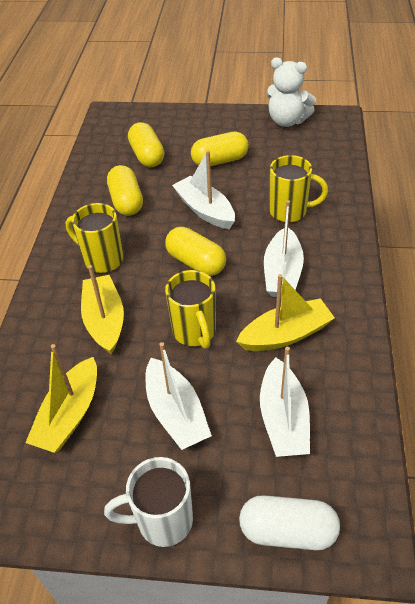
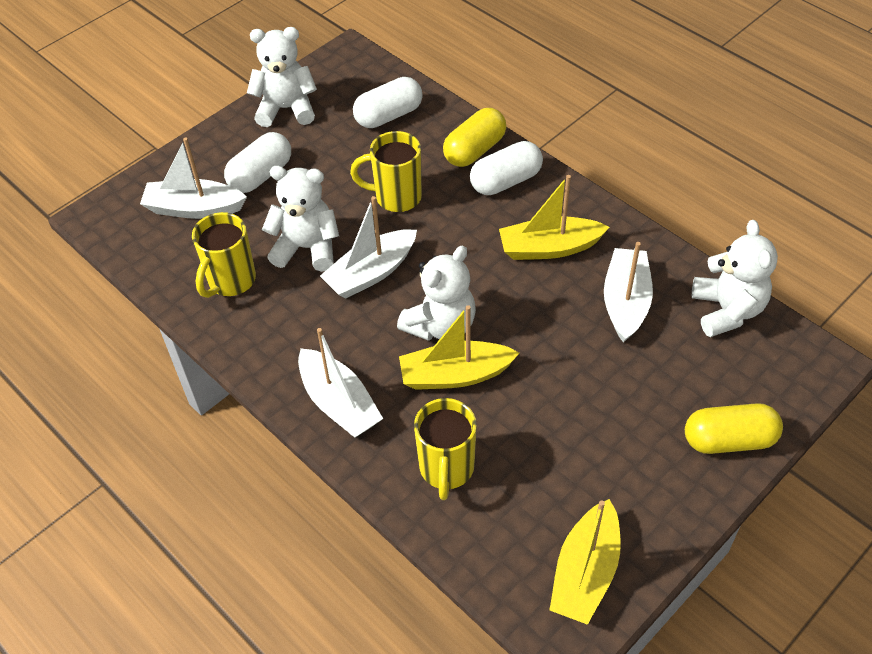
white capsule: 1 -> 3
white mug: 1 -> 0
white teddy bear: 1 -> 4
yellow capsule: 4 -> 2

